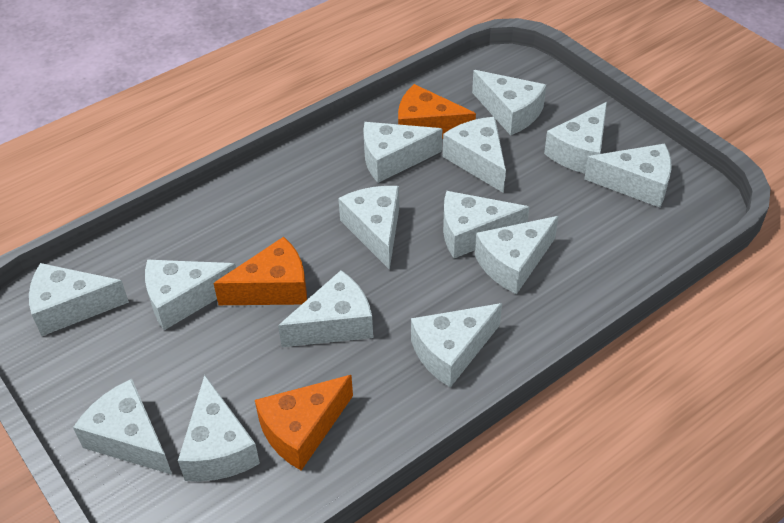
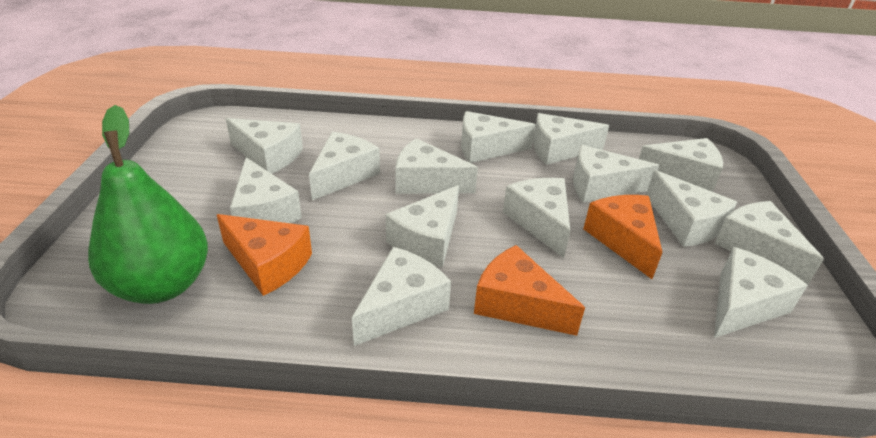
green pear: 0 -> 1

